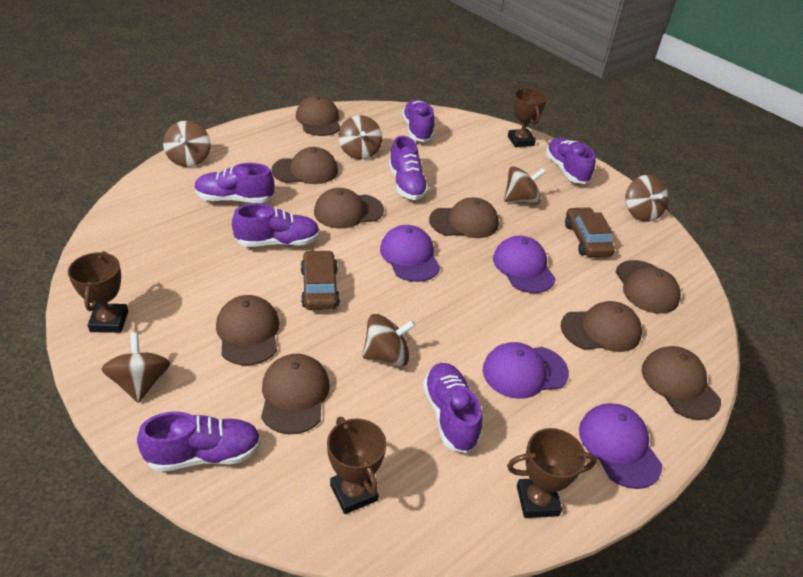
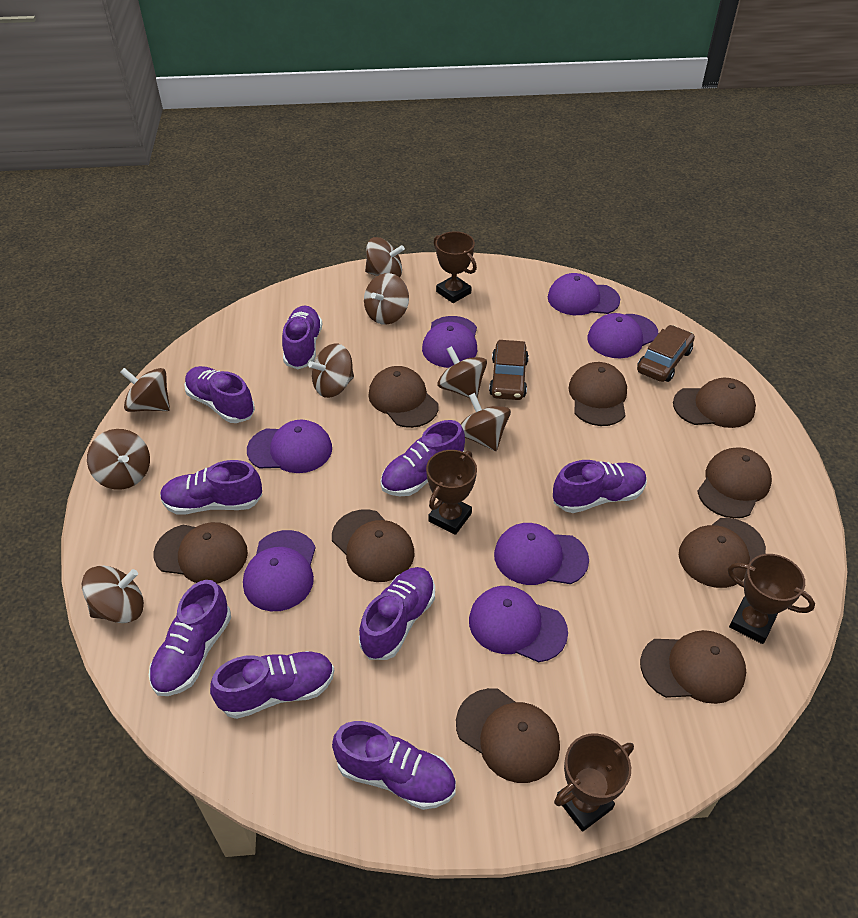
brown spinning top: 6 -> 8
purple cap: 4 -> 7
purple shoe: 7 -> 9

